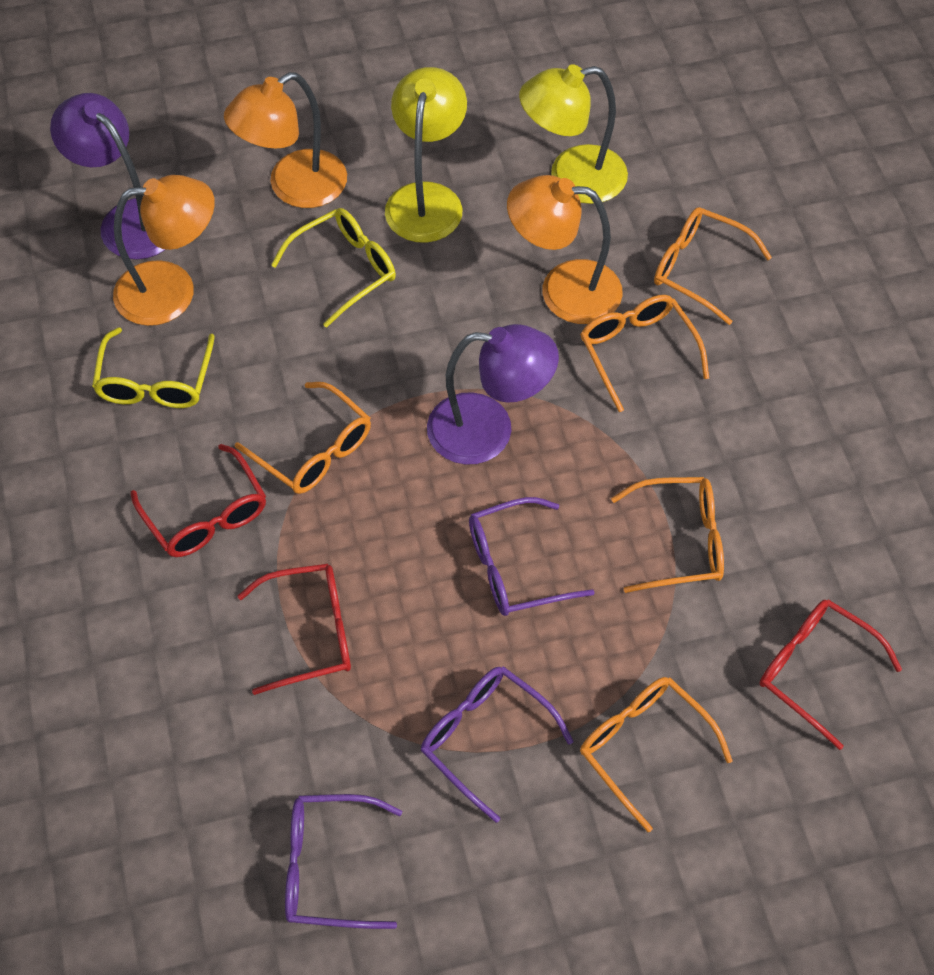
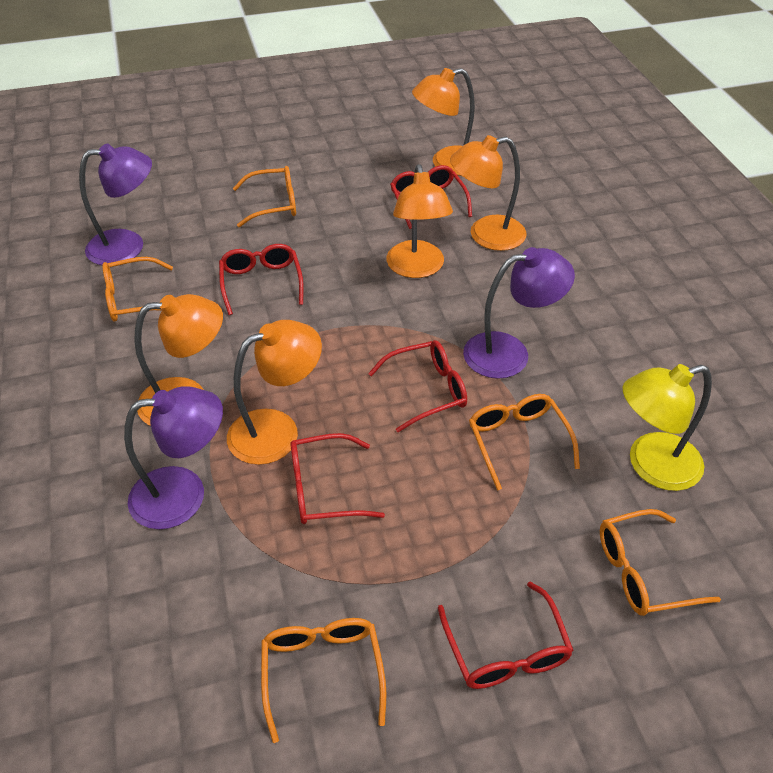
orange lamp: 3 -> 5
purple glasses: 3 -> 0
purple lamp: 2 -> 3
red glasses: 3 -> 5
yellow glasses: 2 -> 0
yellow lamp: 2 -> 1

